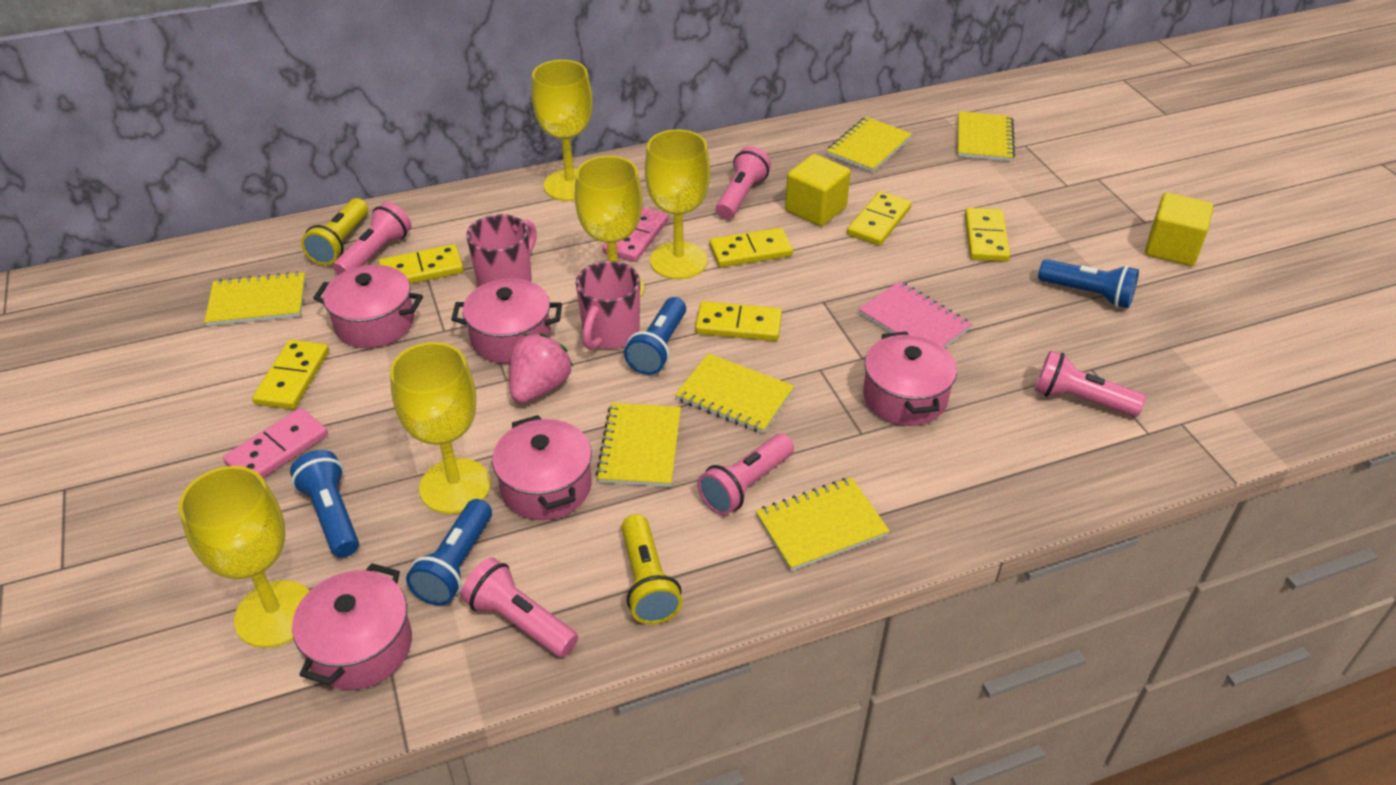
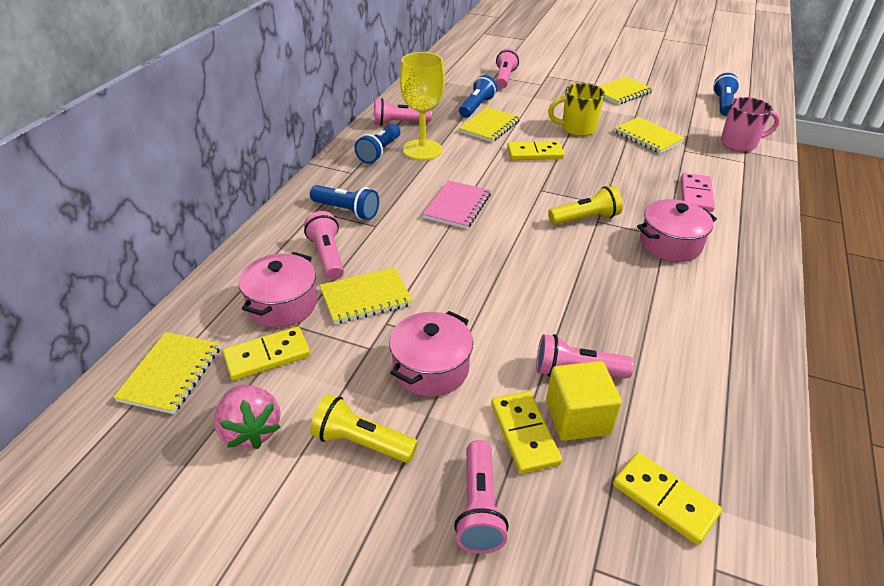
pink domino: 2 -> 1
pink mug: 2 -> 1
pink pot: 5 -> 3
yellow cube: 2 -> 1
yellow domino: 6 -> 4
yellow goblet: 5 -> 1
yellow mug: 0 -> 1
yellow notebook: 6 -> 5

